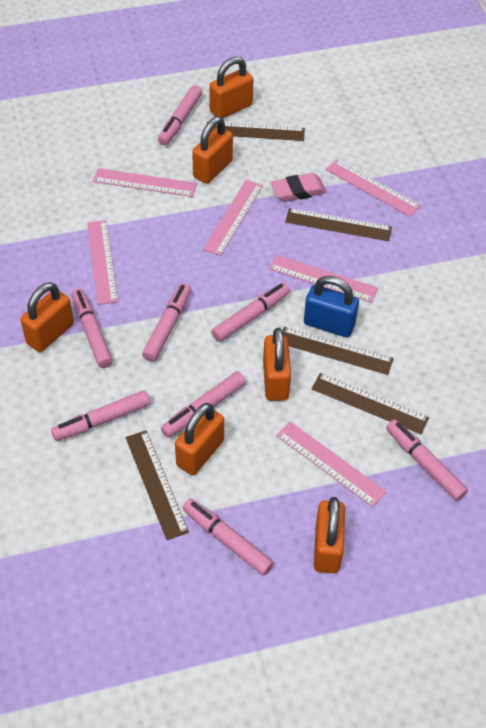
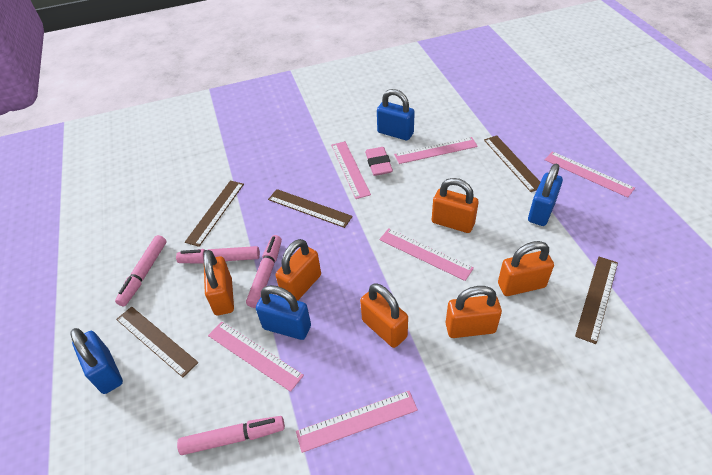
blue padlock: 1 -> 4
pink marker: 8 -> 4

